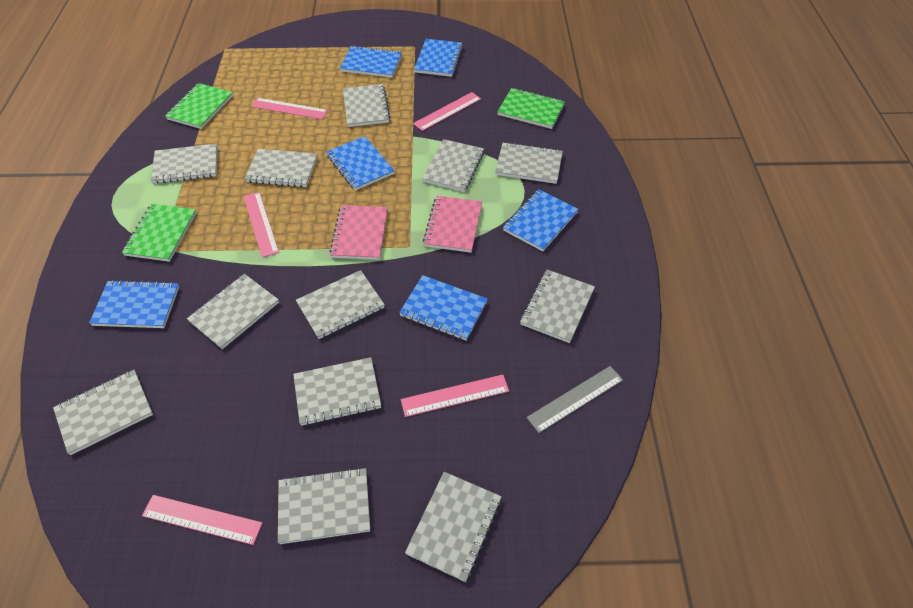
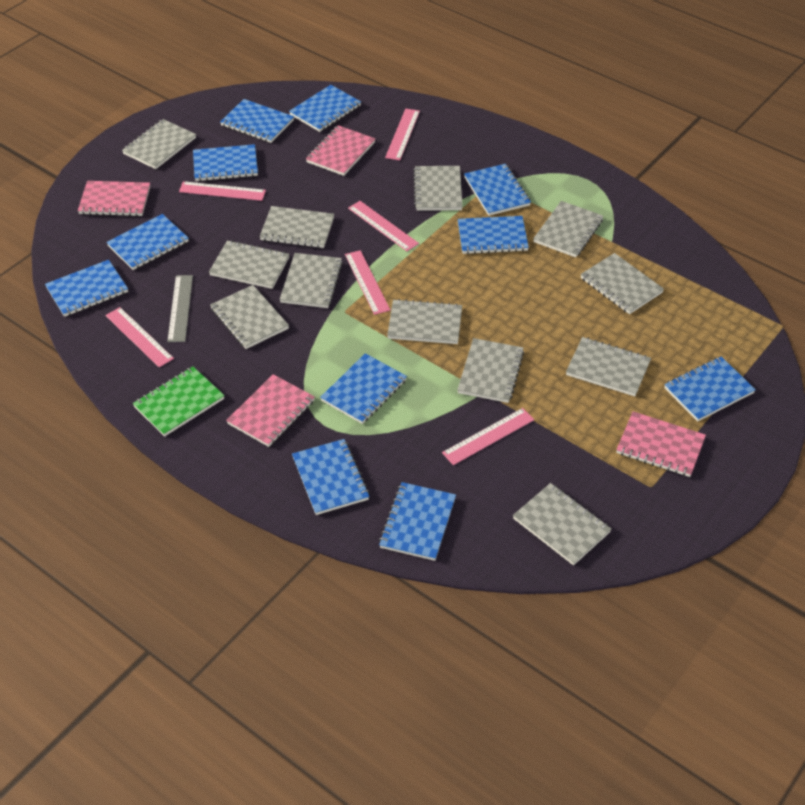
blue notebook: 6 -> 11
green notebook: 3 -> 1
pink notebook: 2 -> 4
pink ruler: 5 -> 6

